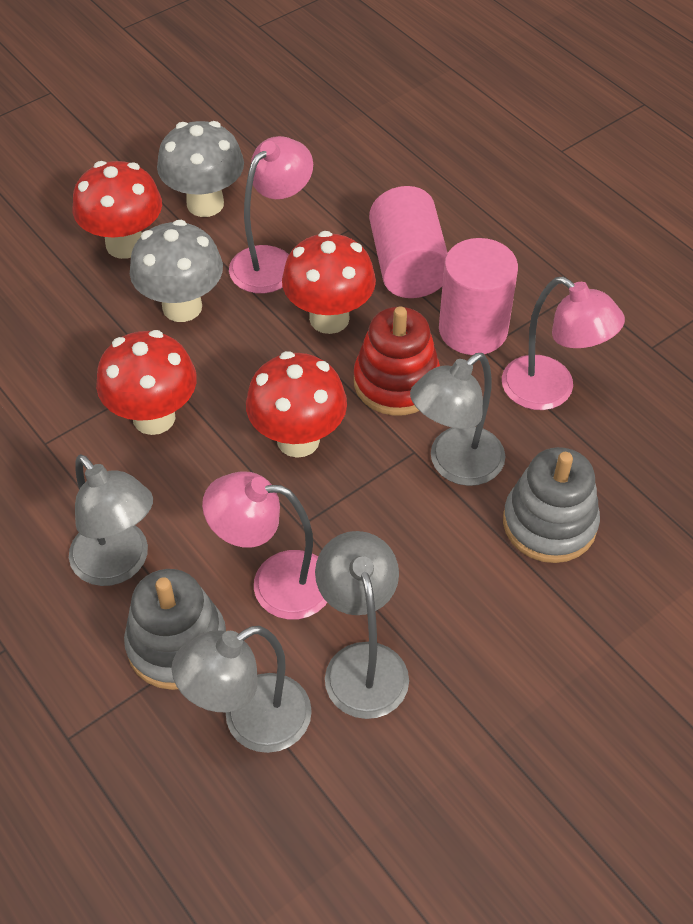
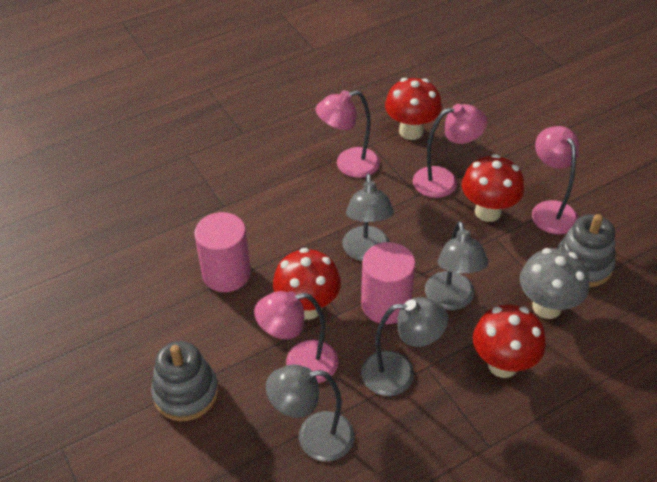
grey mushroom: 2 -> 1
pink lamp: 3 -> 4
red stacking toy: 1 -> 0

